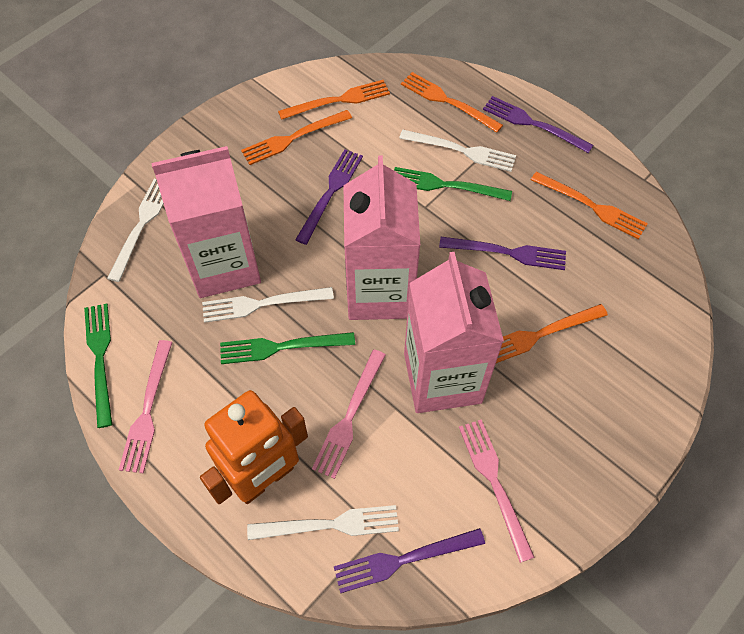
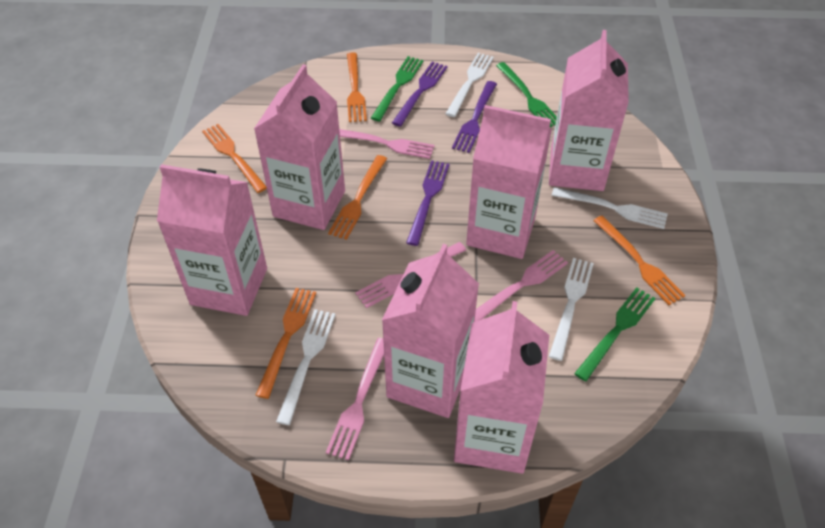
orange robot: 1 -> 0
pink carton: 3 -> 6
pink fork: 3 -> 4
purple fork: 4 -> 3

